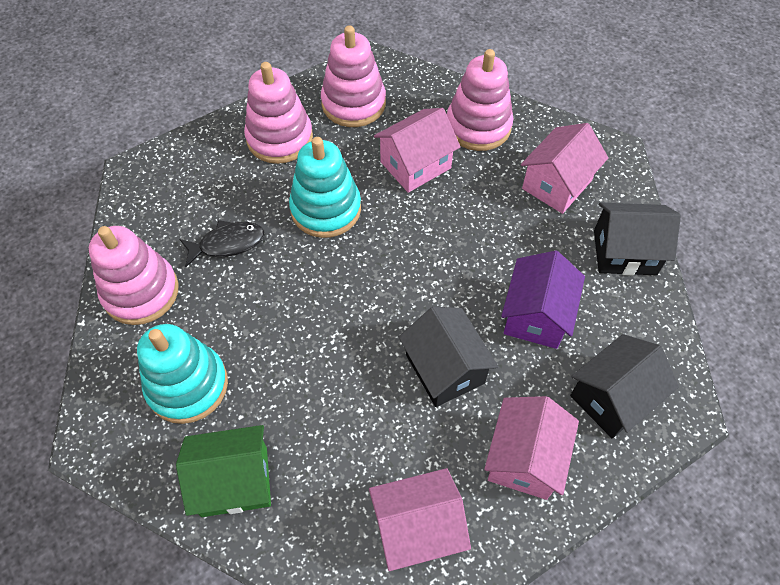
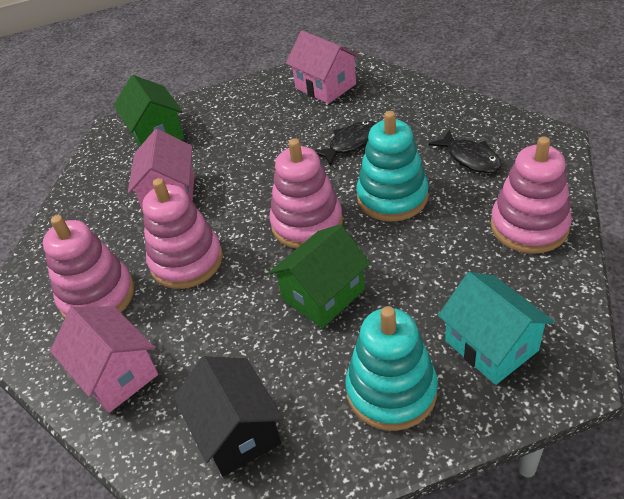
black fish: 1 -> 2
black house: 3 -> 1
green house: 1 -> 2
pink house: 4 -> 3
purple house: 1 -> 0
turquoise house: 0 -> 1

